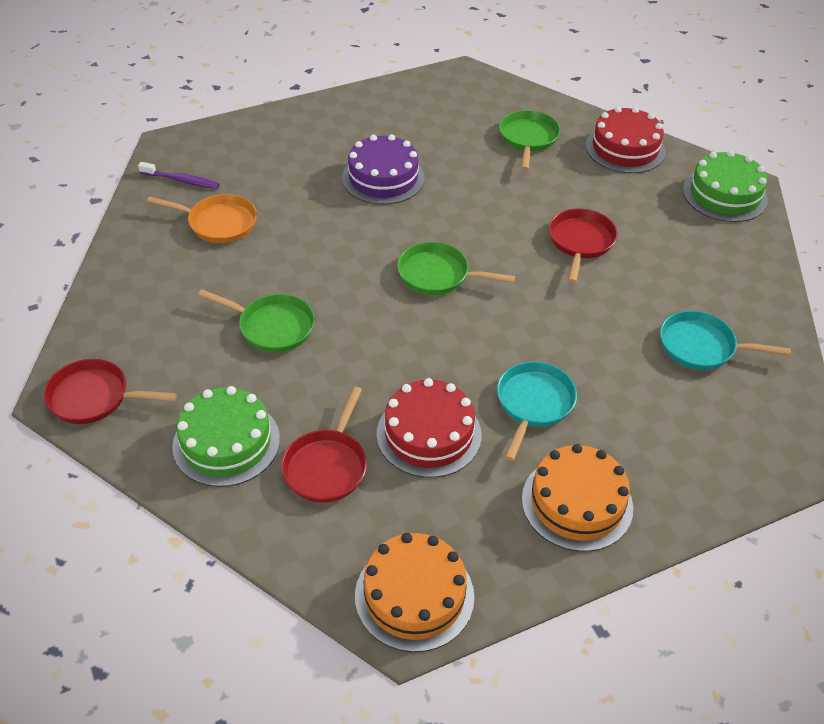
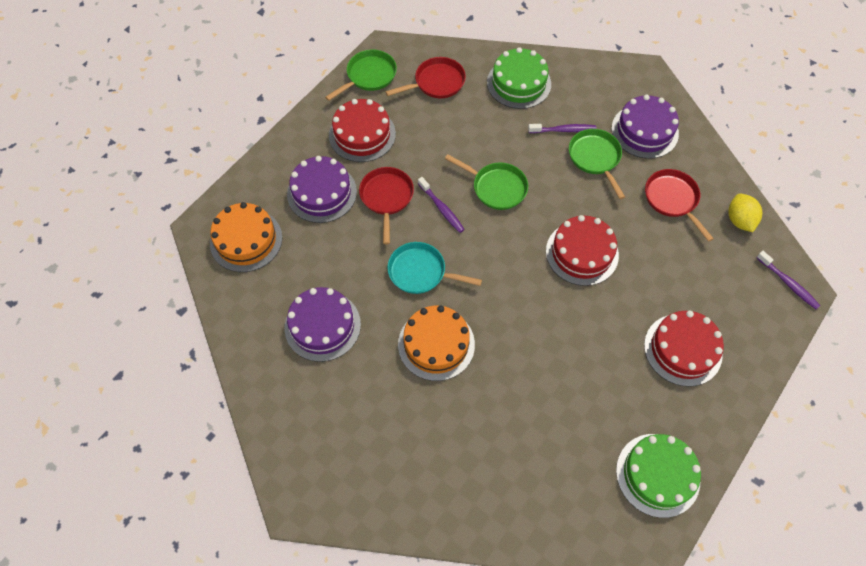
orange pan: 1 -> 0
purple cake: 1 -> 3
purple toothbrush: 1 -> 3
red cake: 2 -> 3
turquoise pan: 2 -> 1
yellow lemon: 0 -> 1

